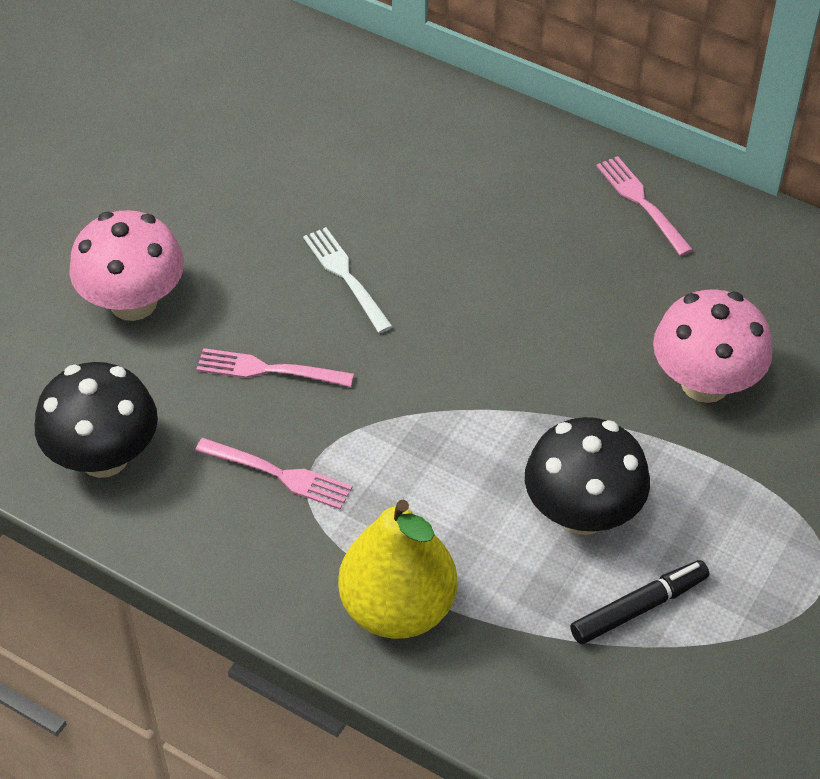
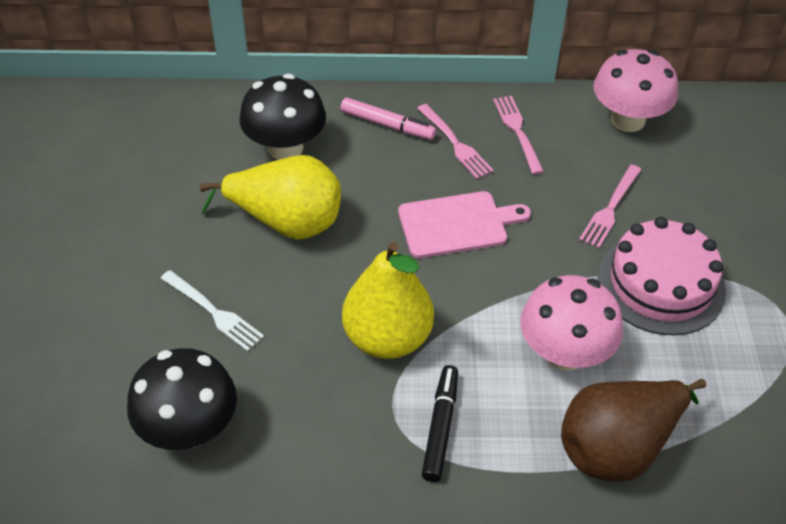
brown pear: 0 -> 1
pink cake: 0 -> 1
pink cutting board: 0 -> 1
pink marker: 0 -> 1
yellow pear: 1 -> 2

